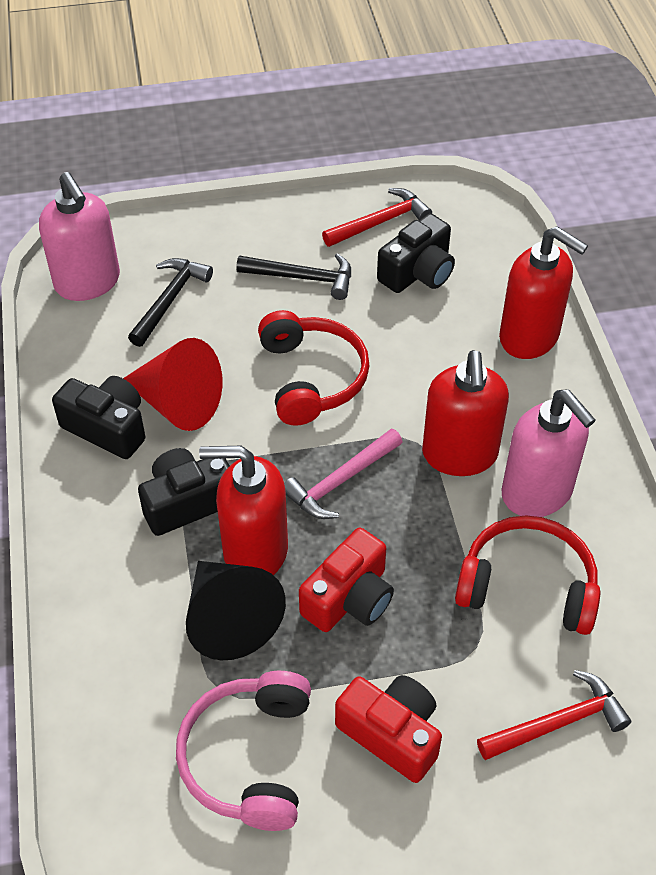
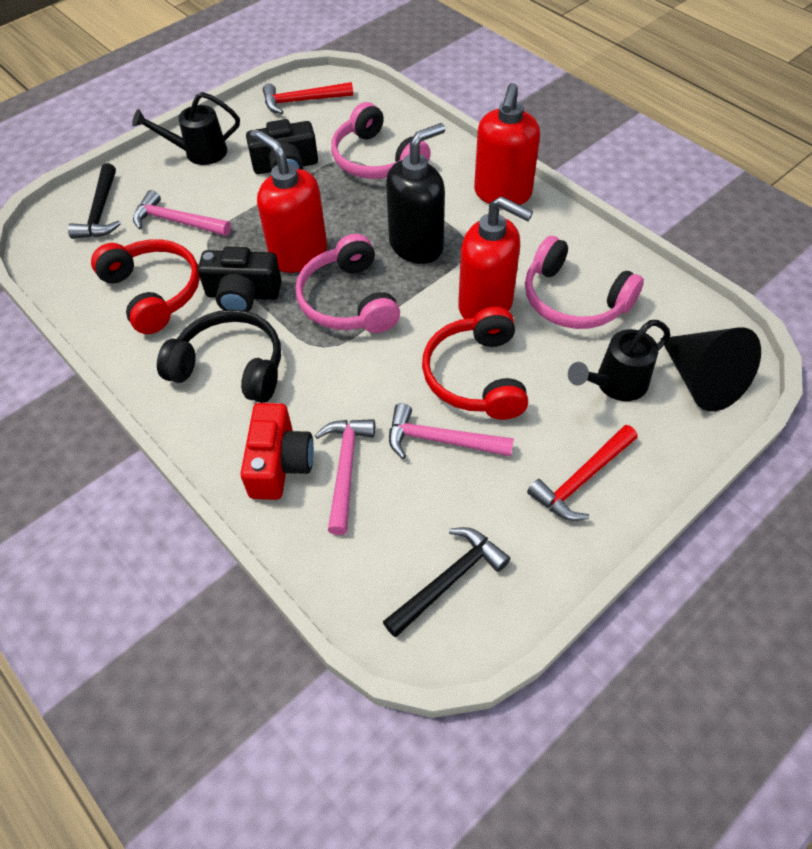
black camera: 3 -> 2
black headphones: 0 -> 1
black soap dispenser: 0 -> 1
black watering can: 0 -> 2
pink hammer: 1 -> 3
pink headphones: 1 -> 3
pink soap dispenser: 2 -> 0
red camera: 2 -> 1
red cone: 1 -> 0

